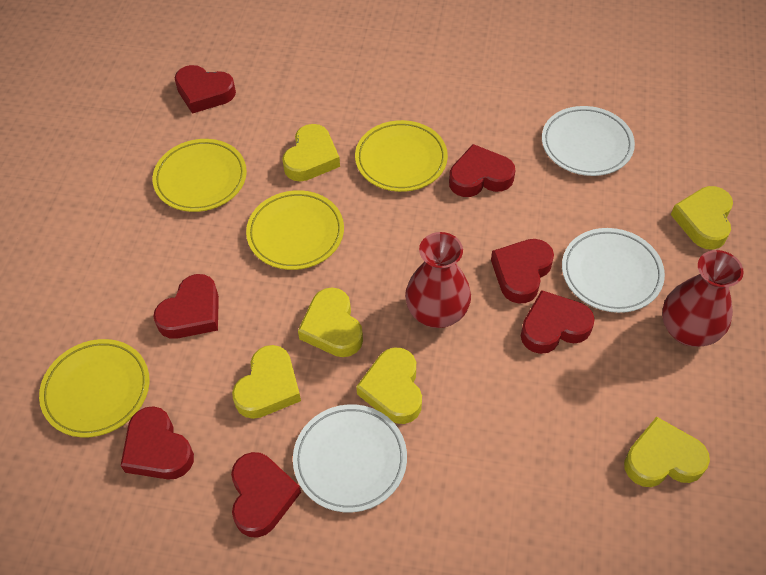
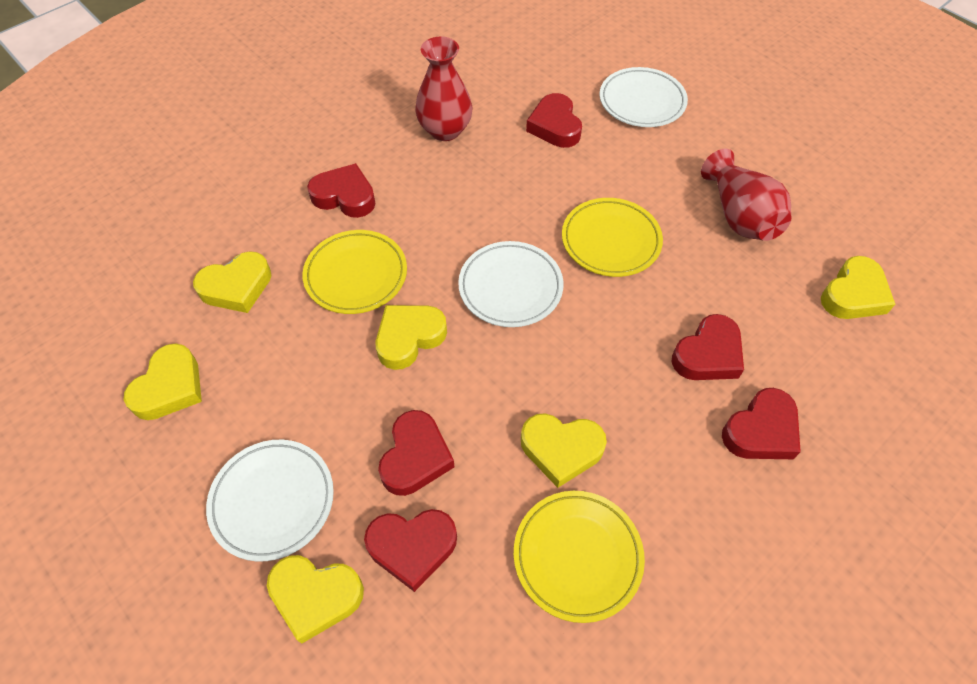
red heart: 7 -> 6
yellow plate: 4 -> 3

